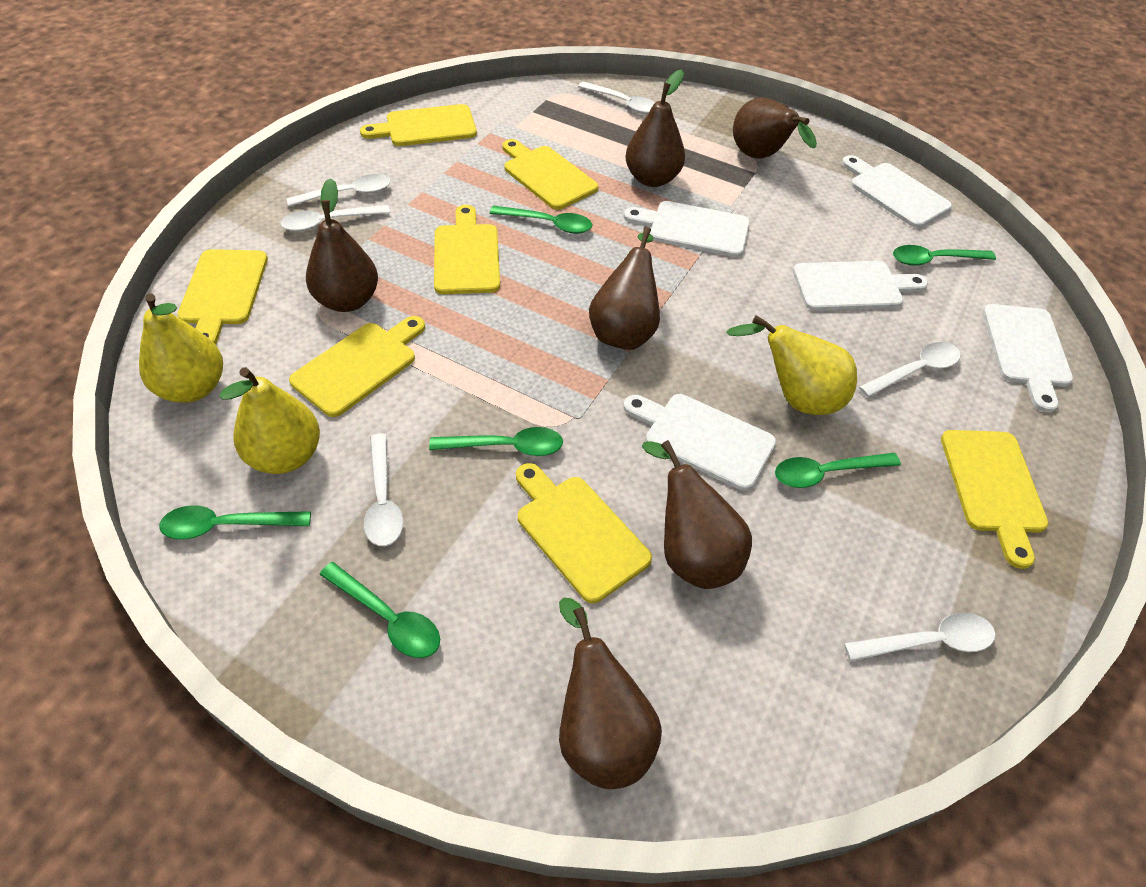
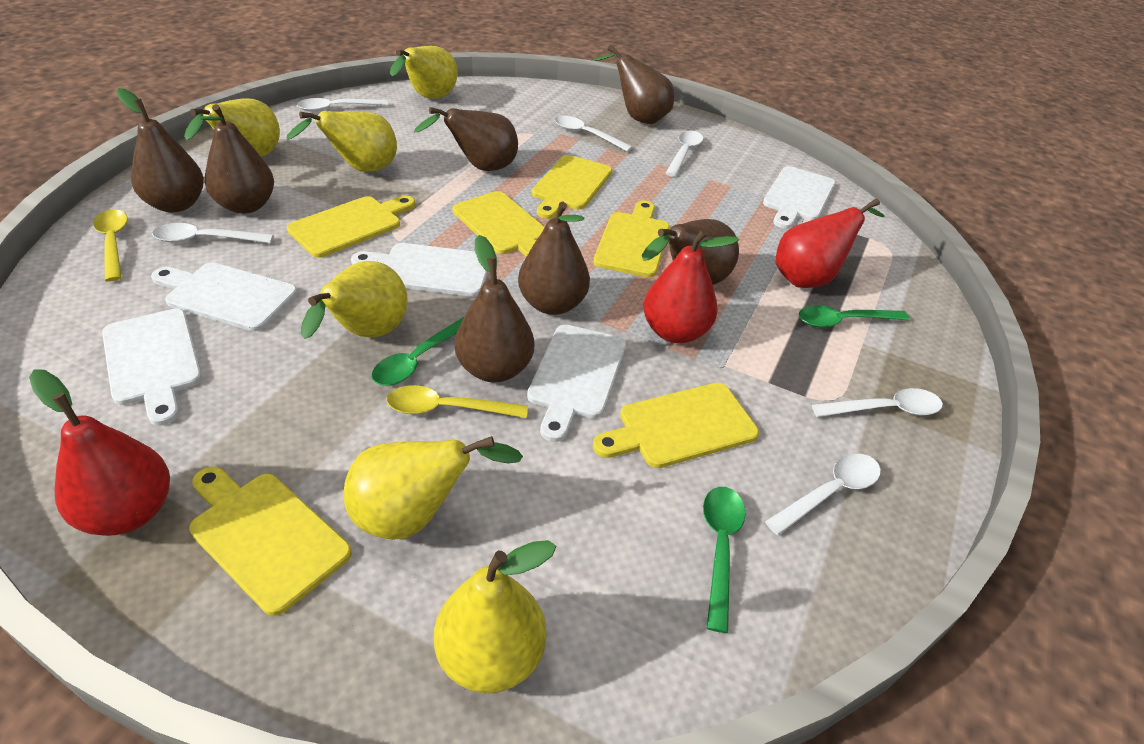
brown pear: 6 -> 7
green spoon: 6 -> 3
red pear: 0 -> 3
yellow cutting board: 7 -> 6
yellow pear: 3 -> 6
yellow spoon: 0 -> 2

